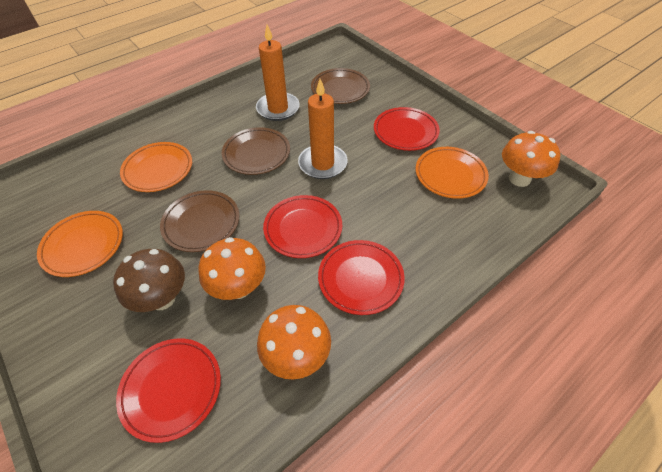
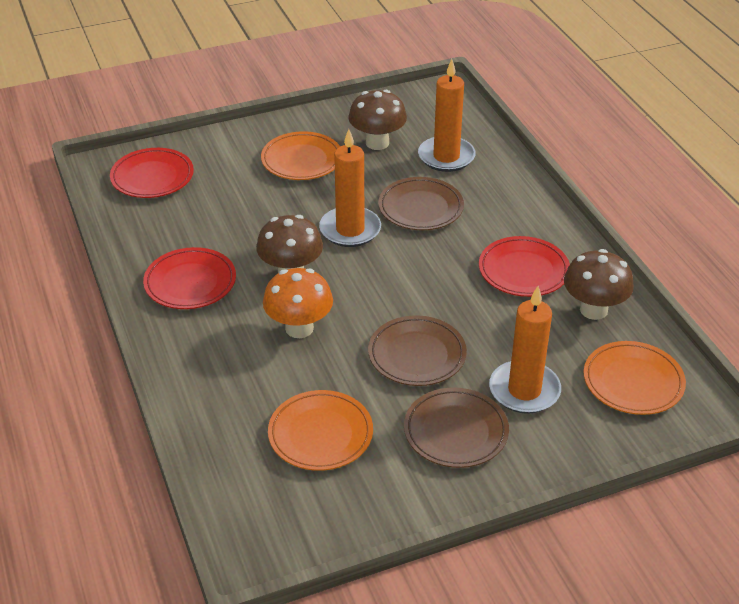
brown mushroom: 1 -> 3
orange candle: 2 -> 3
orange mushroom: 3 -> 1
red plate: 4 -> 3

